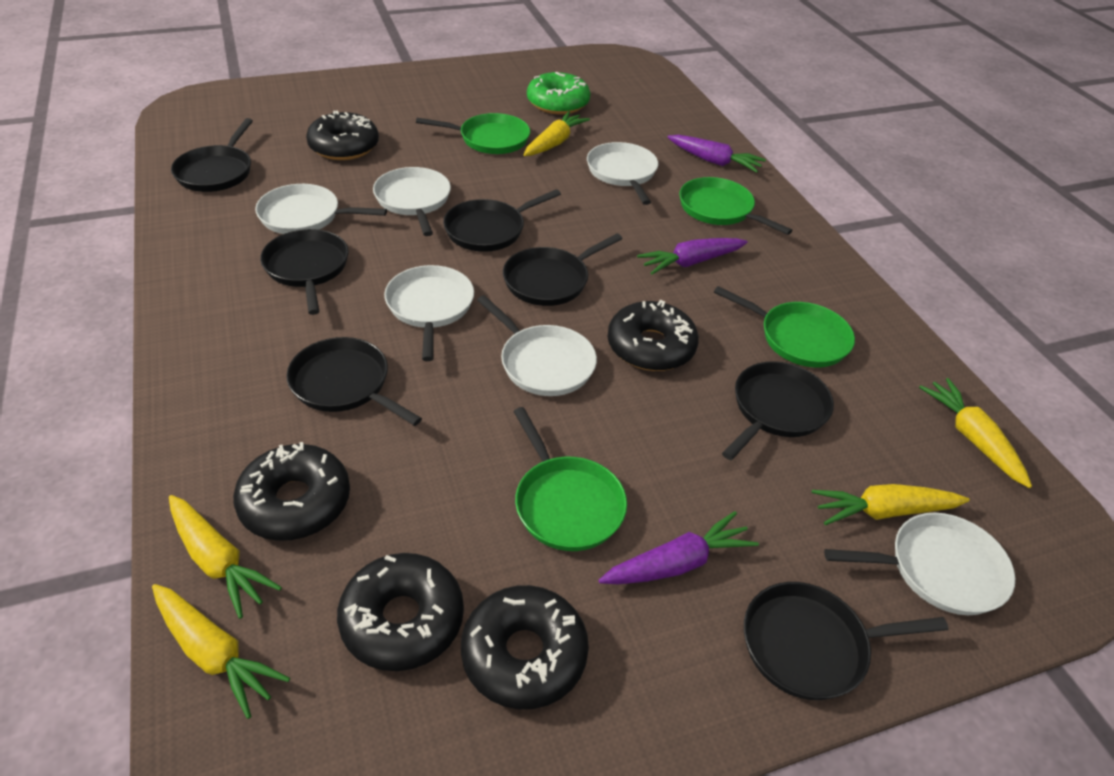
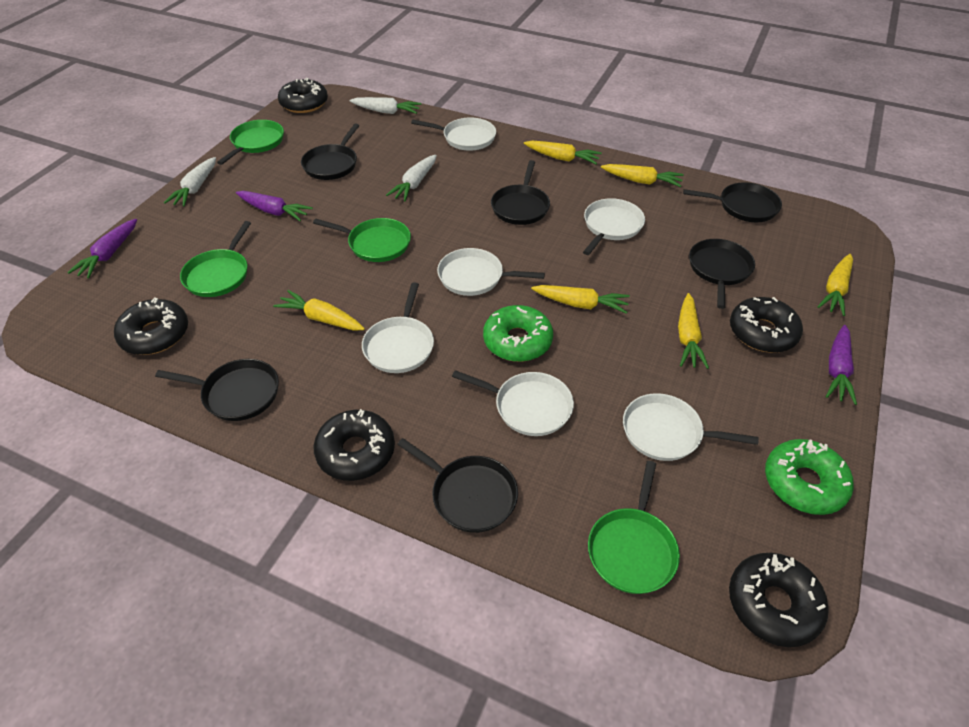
black pan: 7 -> 6
green donut: 1 -> 2
white carrot: 0 -> 3
yellow carrot: 5 -> 6

